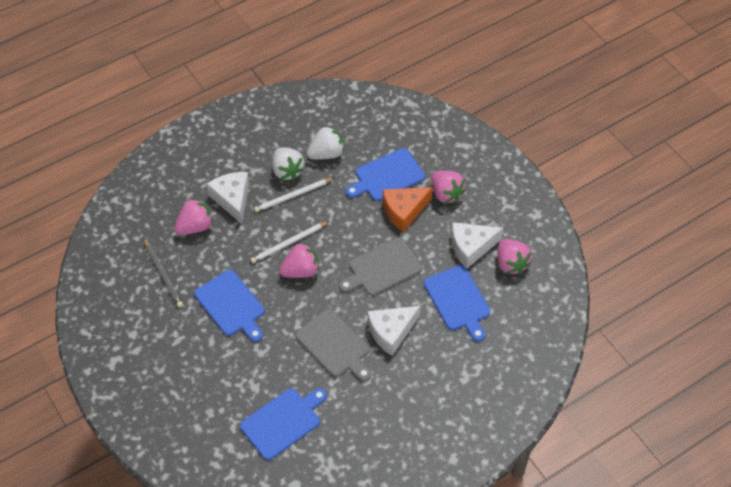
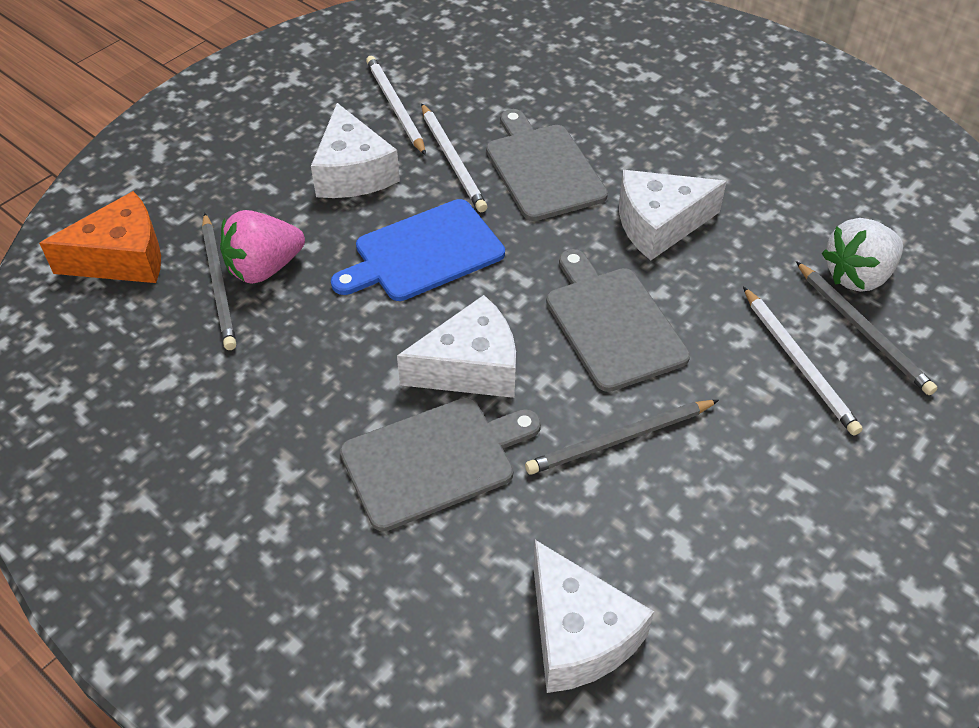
blue cutting board: 4 -> 1
grey cutting board: 2 -> 3
grey pencil: 1 -> 3
pink strawberry: 4 -> 1
white cheese: 3 -> 4
white pencil: 2 -> 3
white strawberry: 2 -> 1

